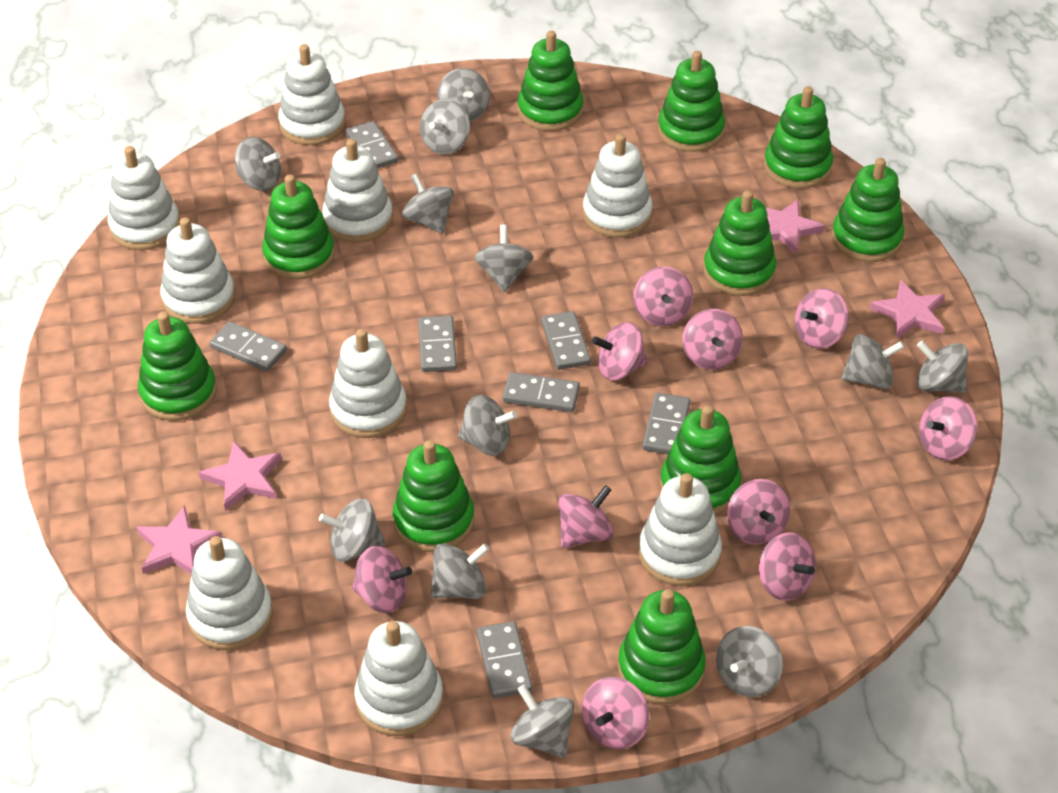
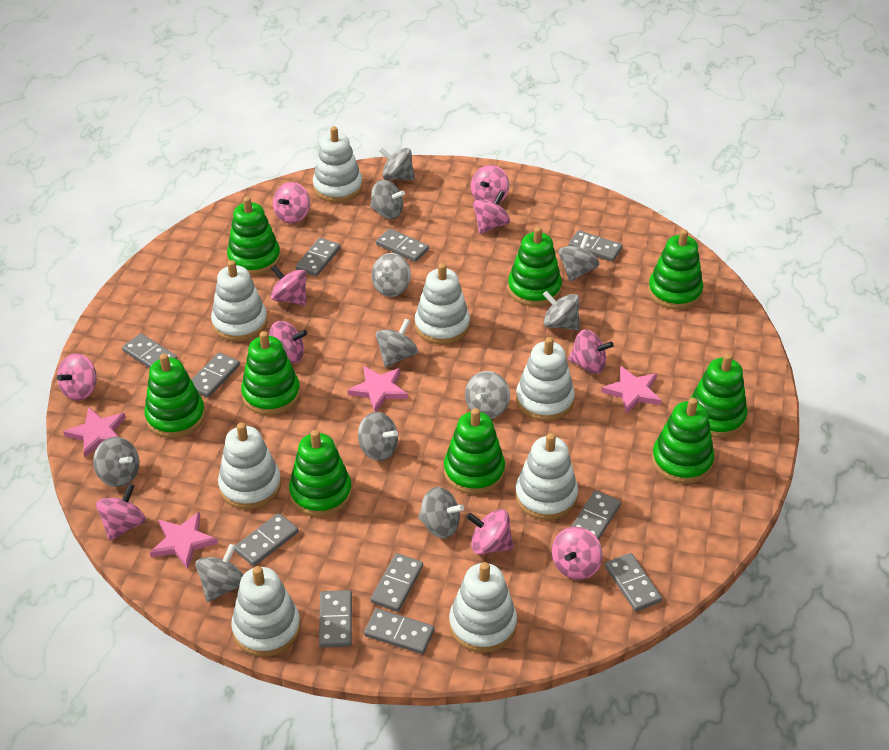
green stacking toy: 10 -> 9
grey domino: 7 -> 11
grey spinning top: 12 -> 11
white stacking toy: 9 -> 8

